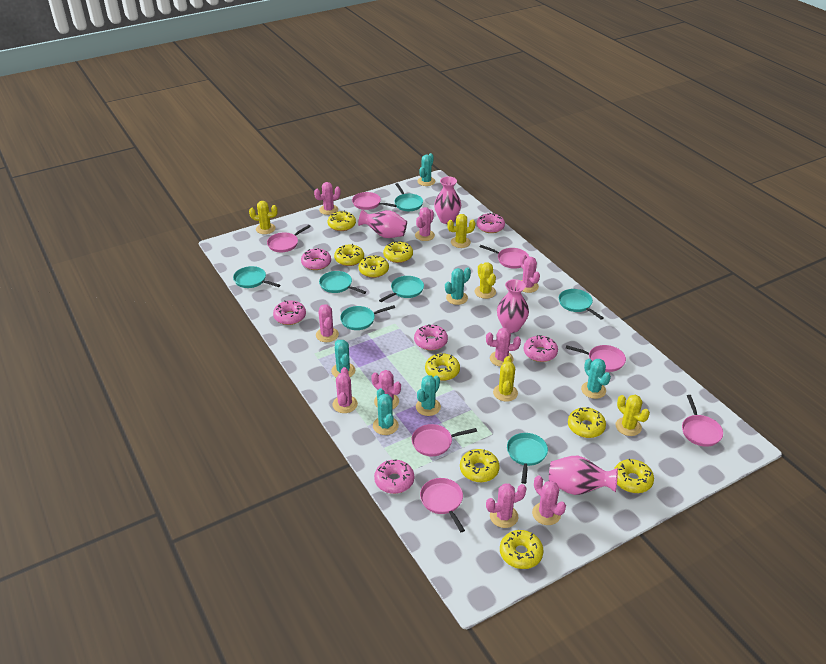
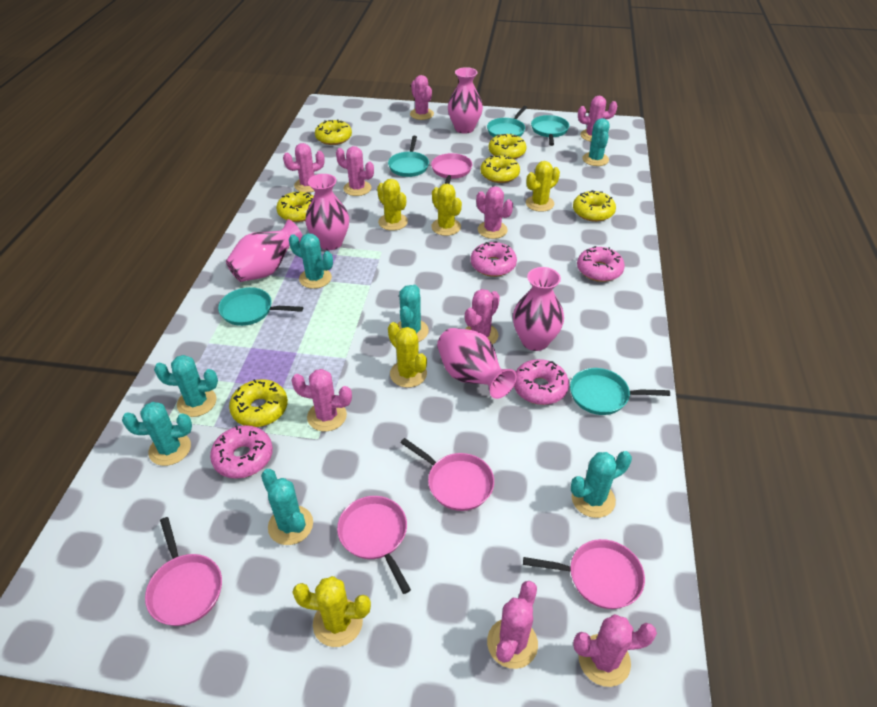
pink donut: 6 -> 4
pink pan: 7 -> 5
pink vase: 4 -> 5
turquoise cactus: 6 -> 7
turquoise pan: 7 -> 5
yellow donut: 9 -> 6

